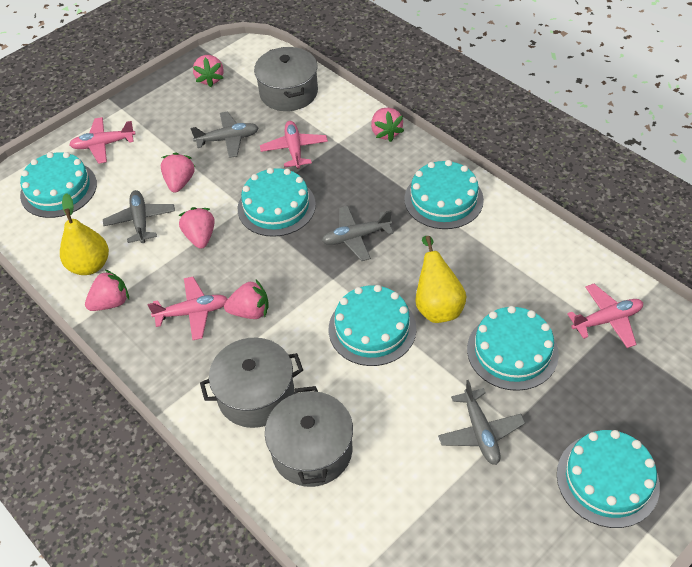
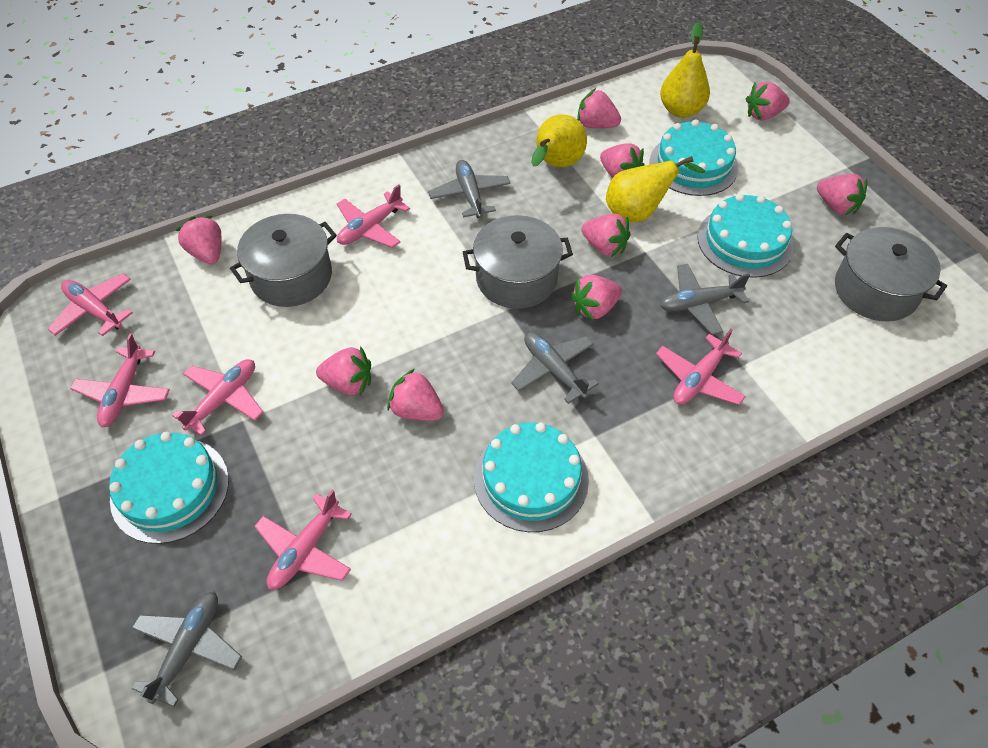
pink plane: 4 -> 6
pink strawberry: 6 -> 9
turquoise cake: 6 -> 4
yellow pear: 2 -> 3

